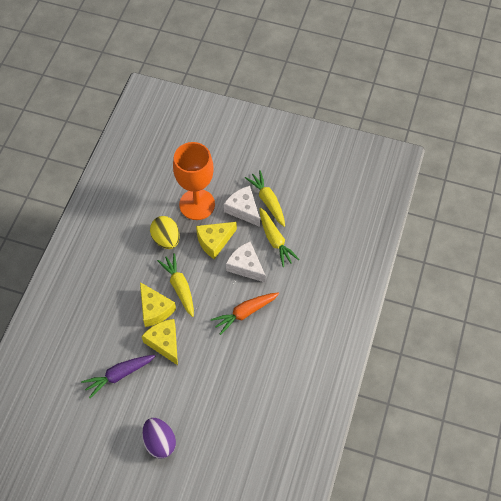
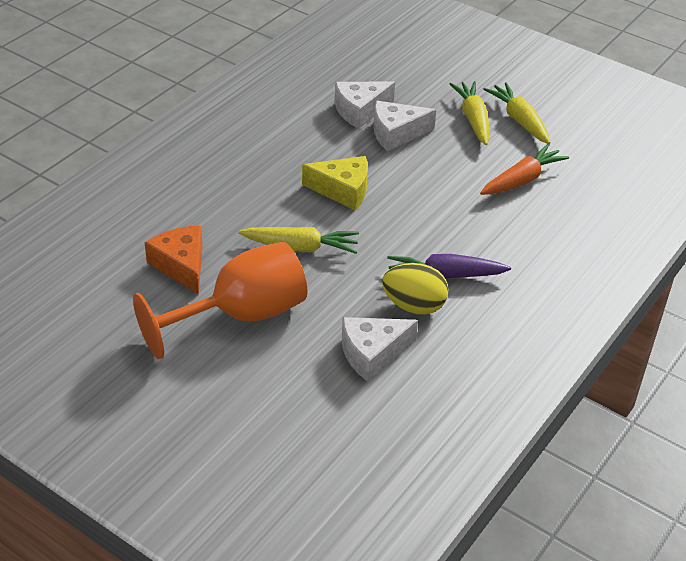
orange cheese: 0 -> 1
purple egg: 1 -> 0
white cheese: 2 -> 3
yellow cheese: 3 -> 1

